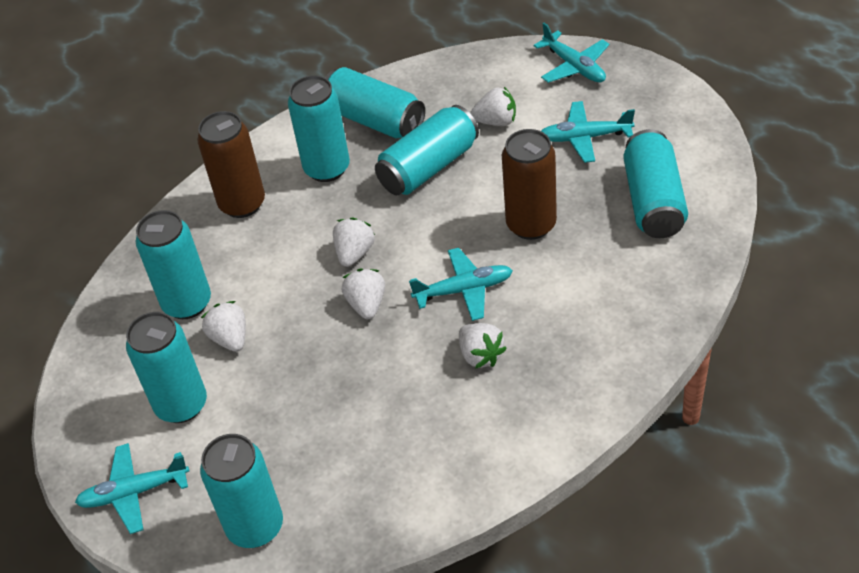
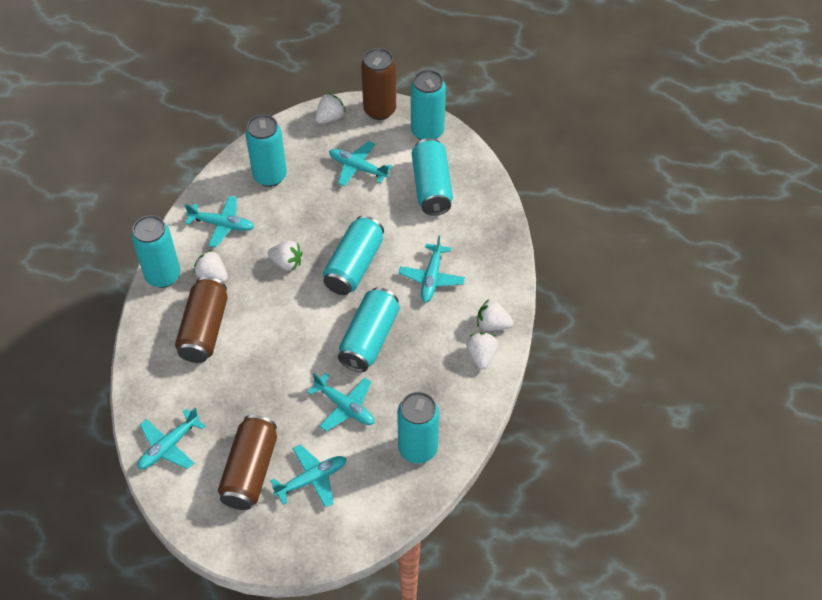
brown can: 2 -> 3
turquoise plane: 4 -> 6

